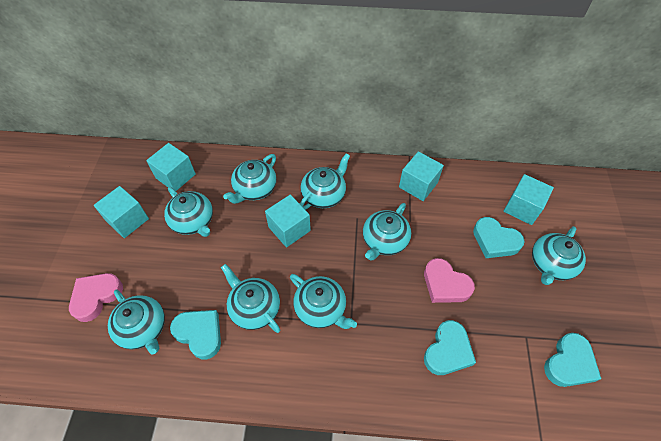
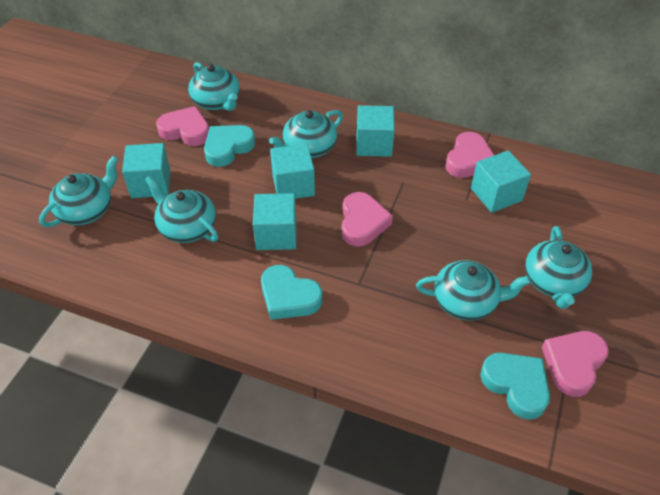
pink heart: 2 -> 4
turquoise heart: 4 -> 3
turquoise teapot: 8 -> 6

